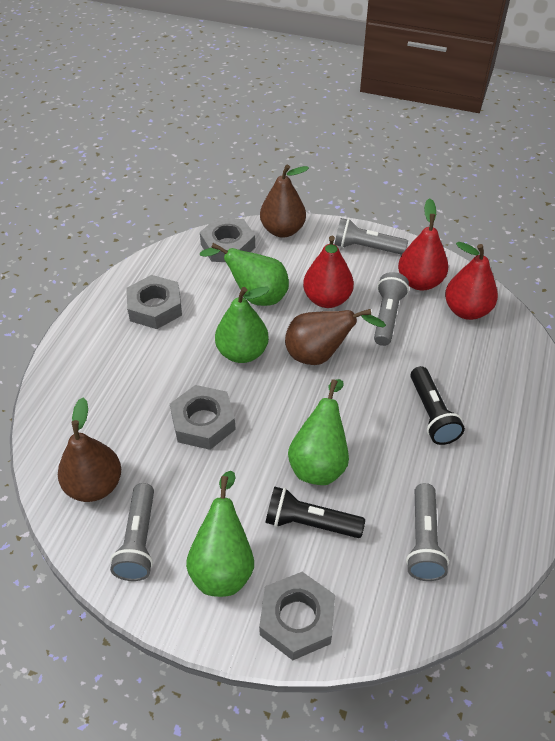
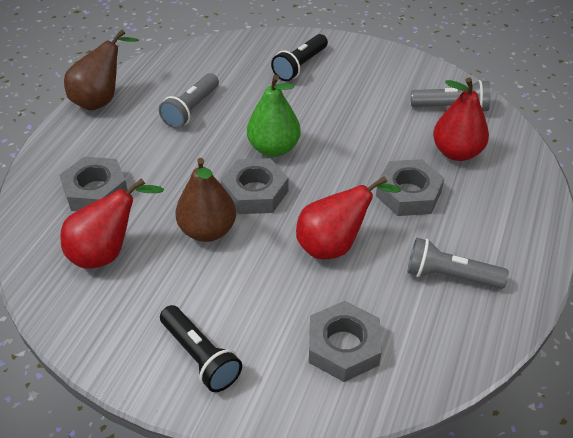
brown pear: 3 -> 2
green pear: 4 -> 1
grey flashlight: 4 -> 3

